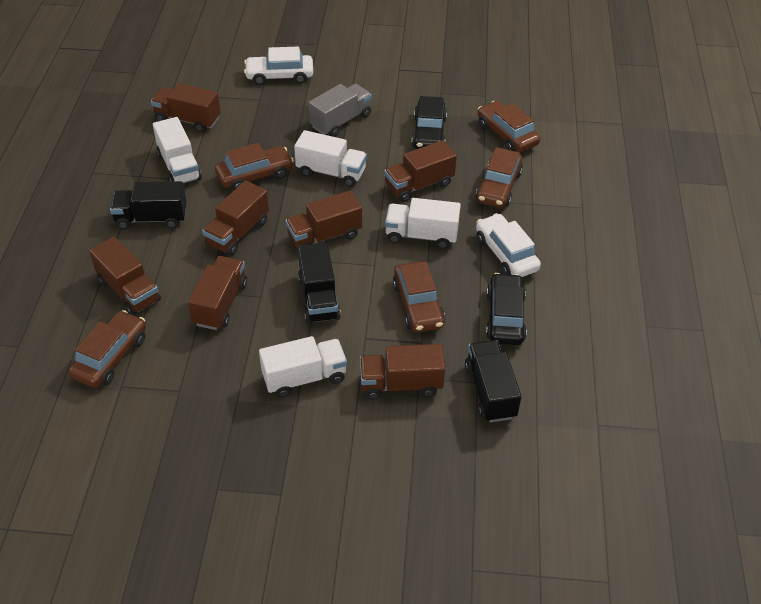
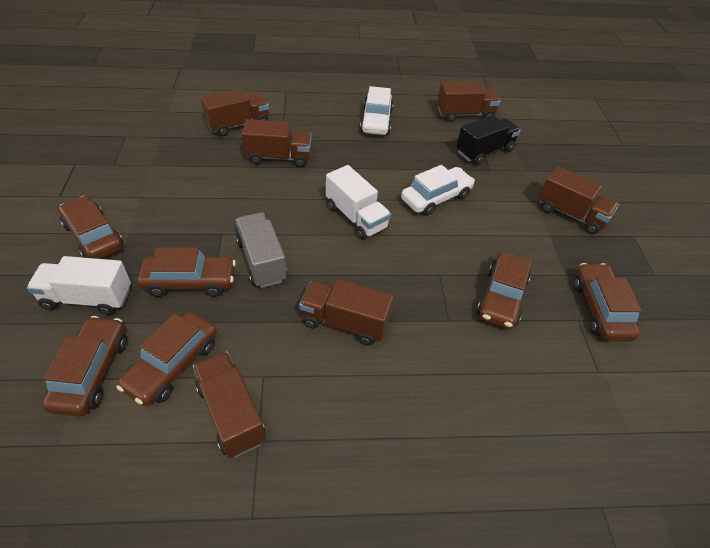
black car: 2 -> 0
black truck: 3 -> 1
brown car: 5 -> 6
brown truck: 7 -> 6
white truck: 4 -> 2

